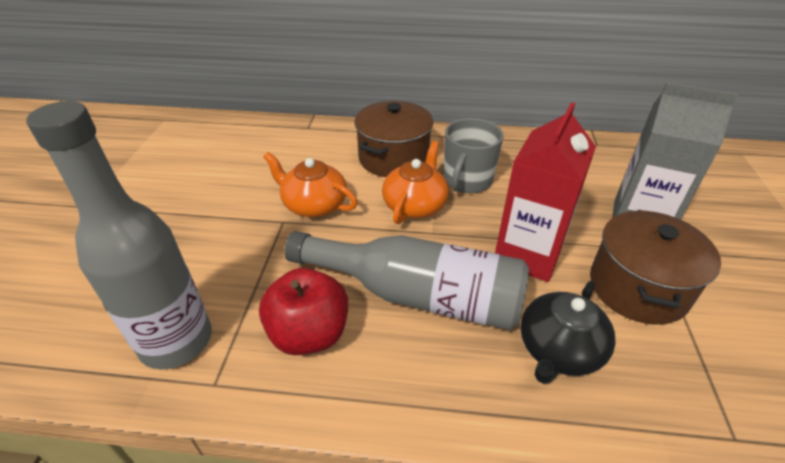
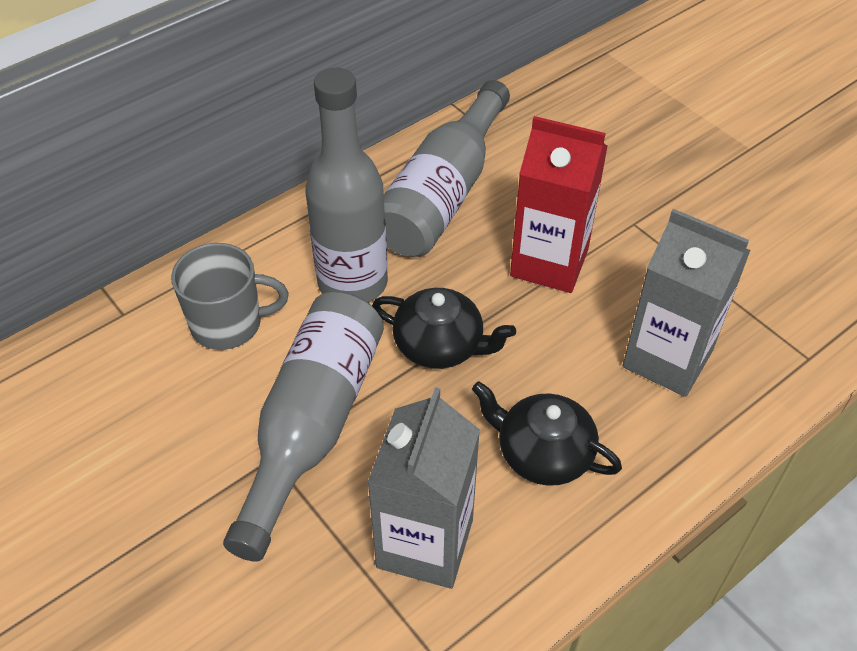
black teapot: 1 -> 2
brown pot: 2 -> 0
grey bottle: 2 -> 3
grey carton: 1 -> 2
orange teapot: 2 -> 0
red apple: 1 -> 0

